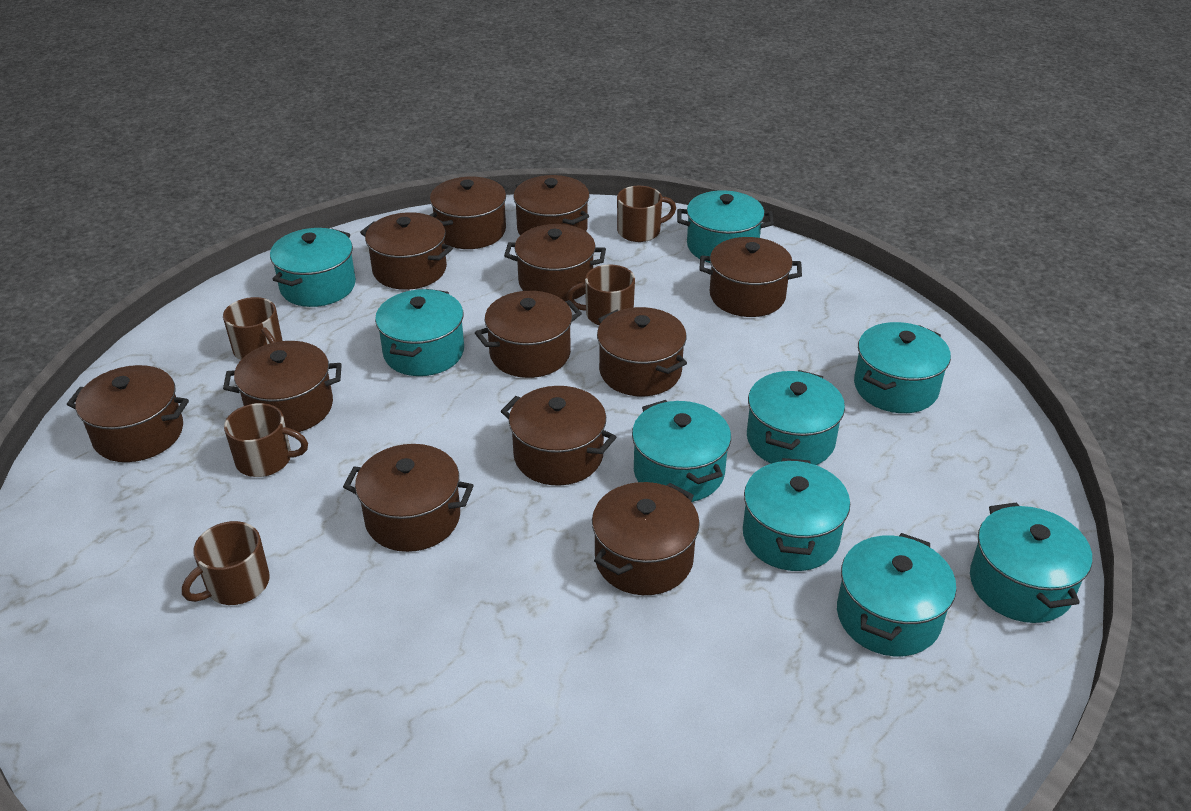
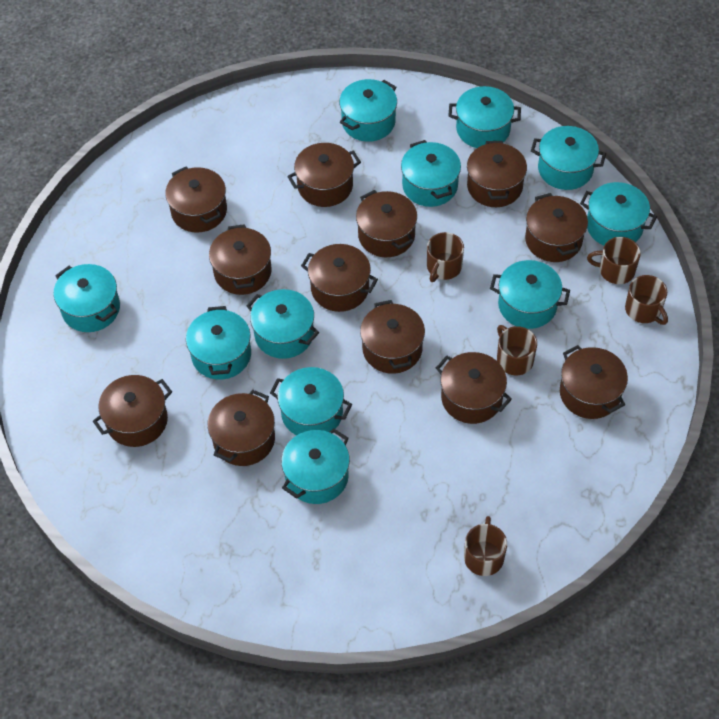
turquoise pot: 9 -> 11

